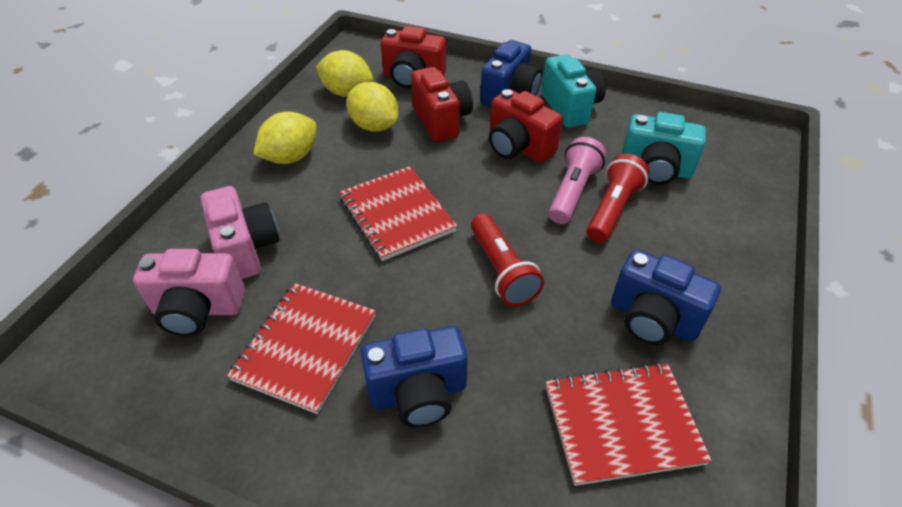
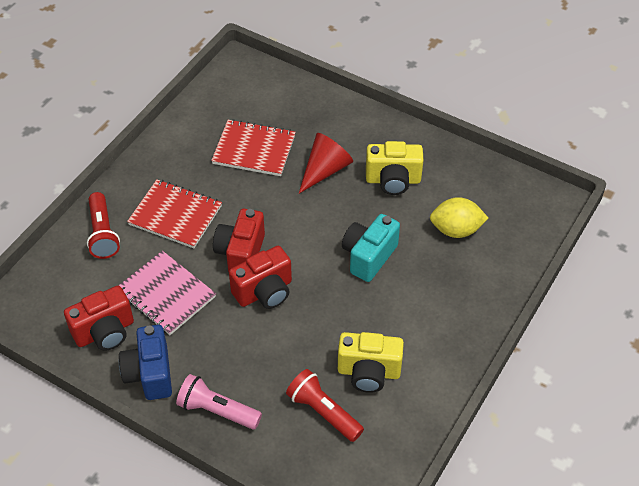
blue camera: 3 -> 1
pink camera: 2 -> 0
pink notebook: 0 -> 1
red cone: 0 -> 1
red notebook: 3 -> 2
turquoise camera: 2 -> 1
yellow camera: 0 -> 2
yellow lemon: 3 -> 1

